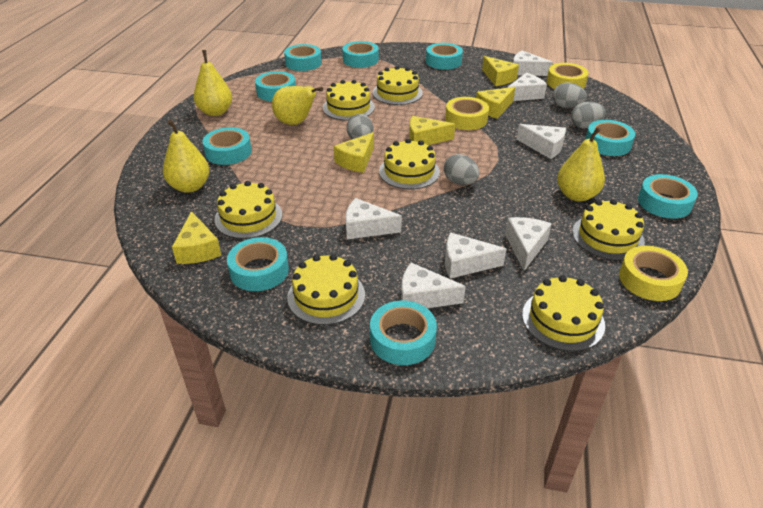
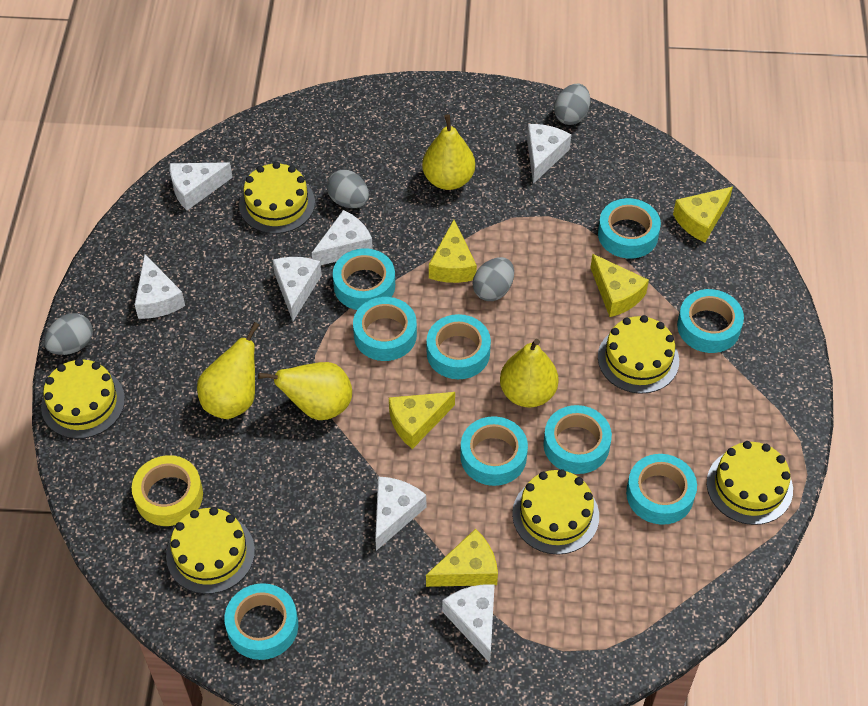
yellow cake: 7 -> 6
yellow tape: 3 -> 1

